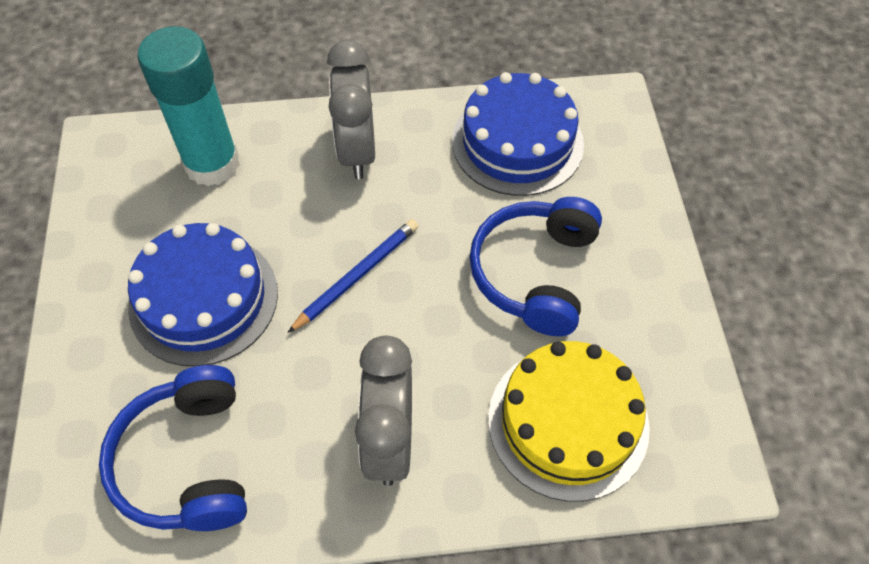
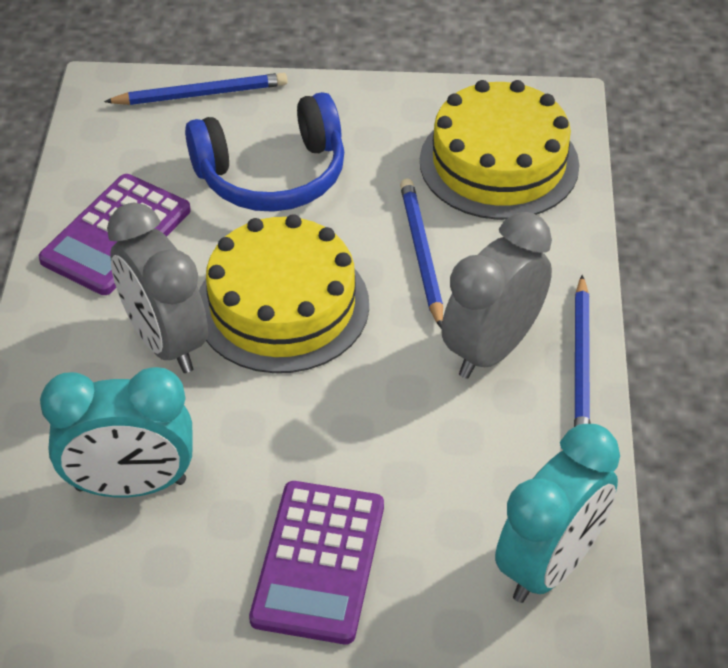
blue cake: 2 -> 0
blue headphones: 2 -> 1
blue pencil: 1 -> 3
purple calculator: 0 -> 2
turquoise clock: 0 -> 2
turquoise glue stick: 1 -> 0
yellow cake: 1 -> 2

